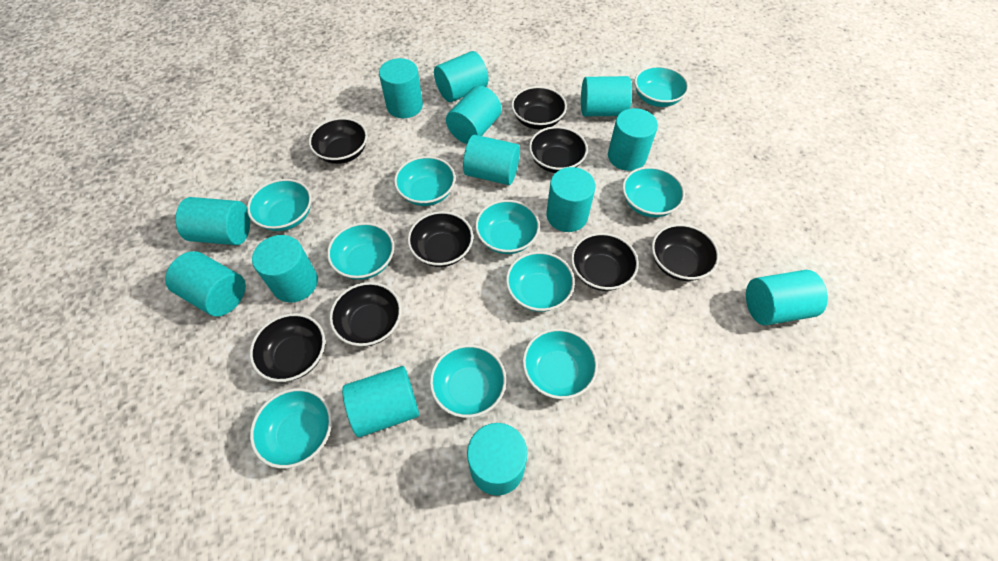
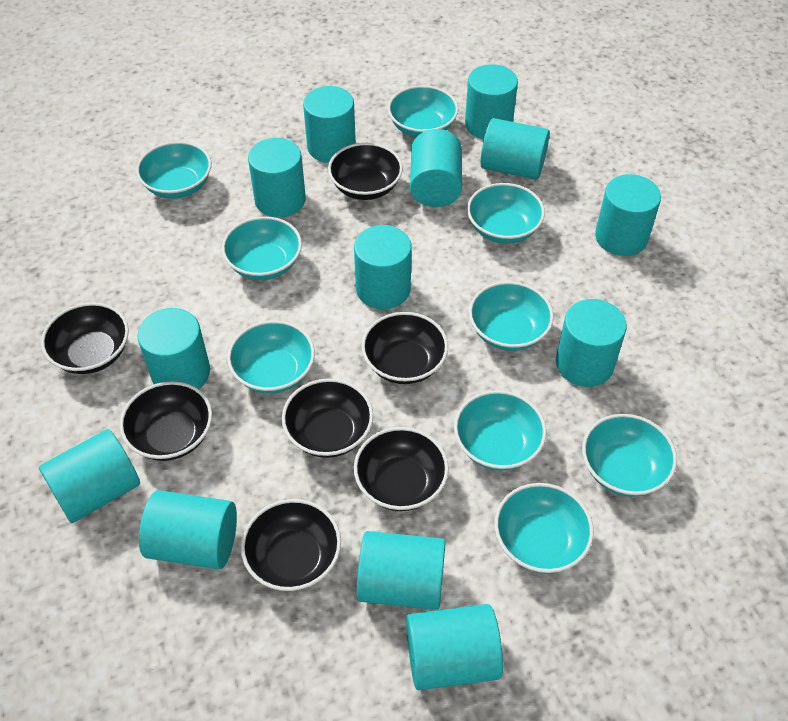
black bowl: 8 -> 7
turquoise bowl: 10 -> 9

